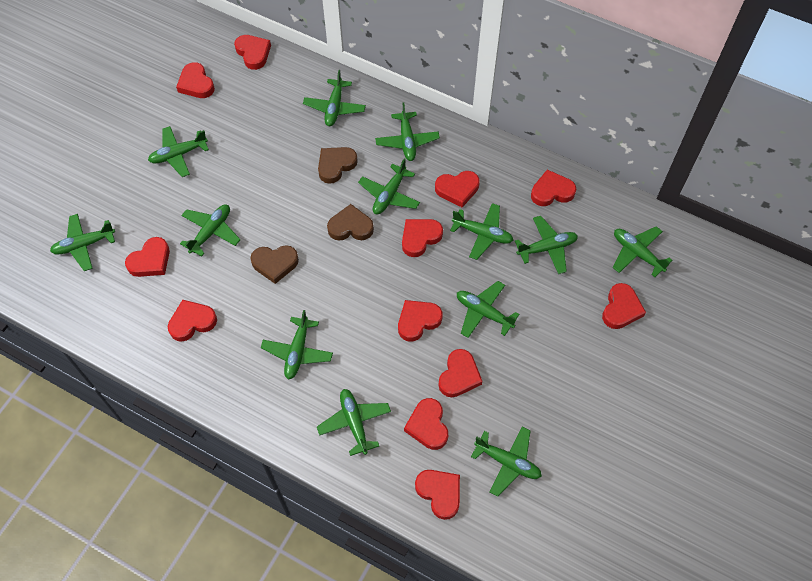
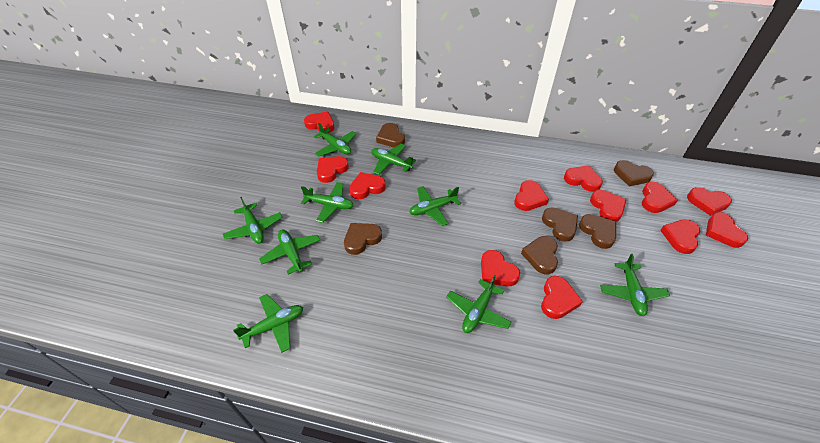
brown heart: 3 -> 6
green plane: 13 -> 9

